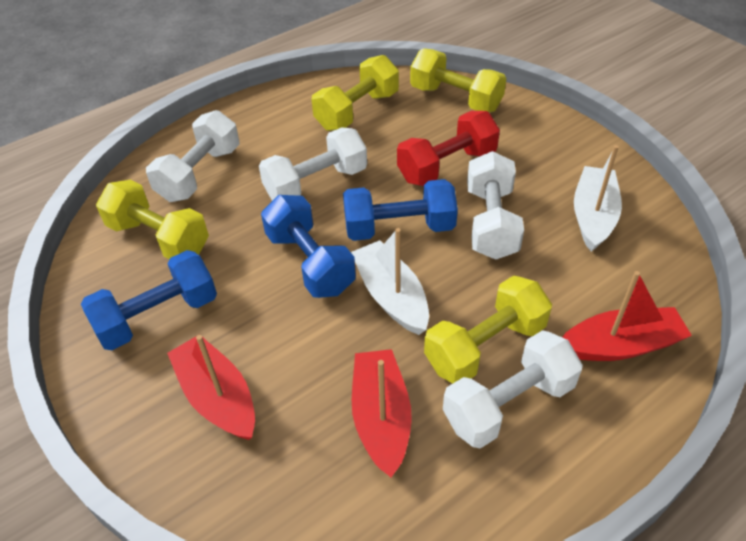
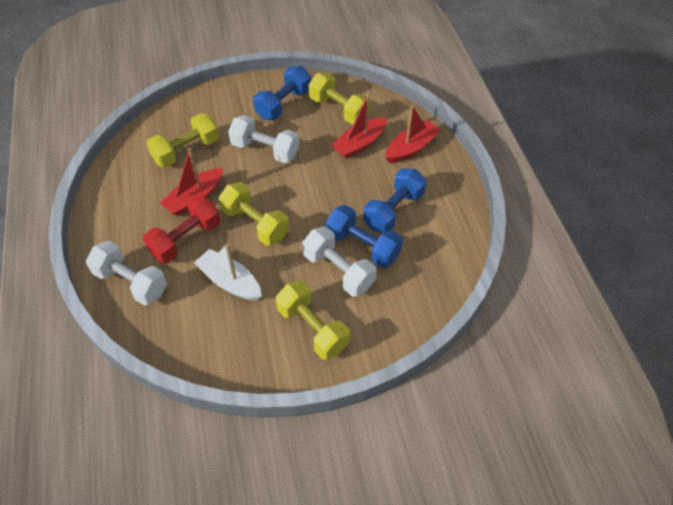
white boat: 2 -> 1
white dumbbell: 4 -> 3

